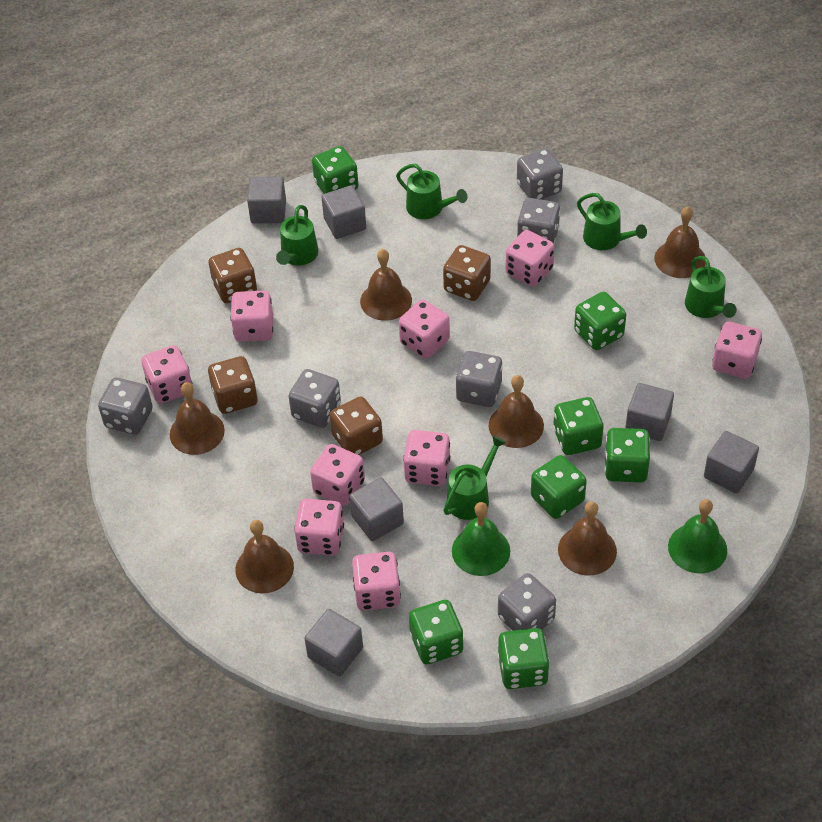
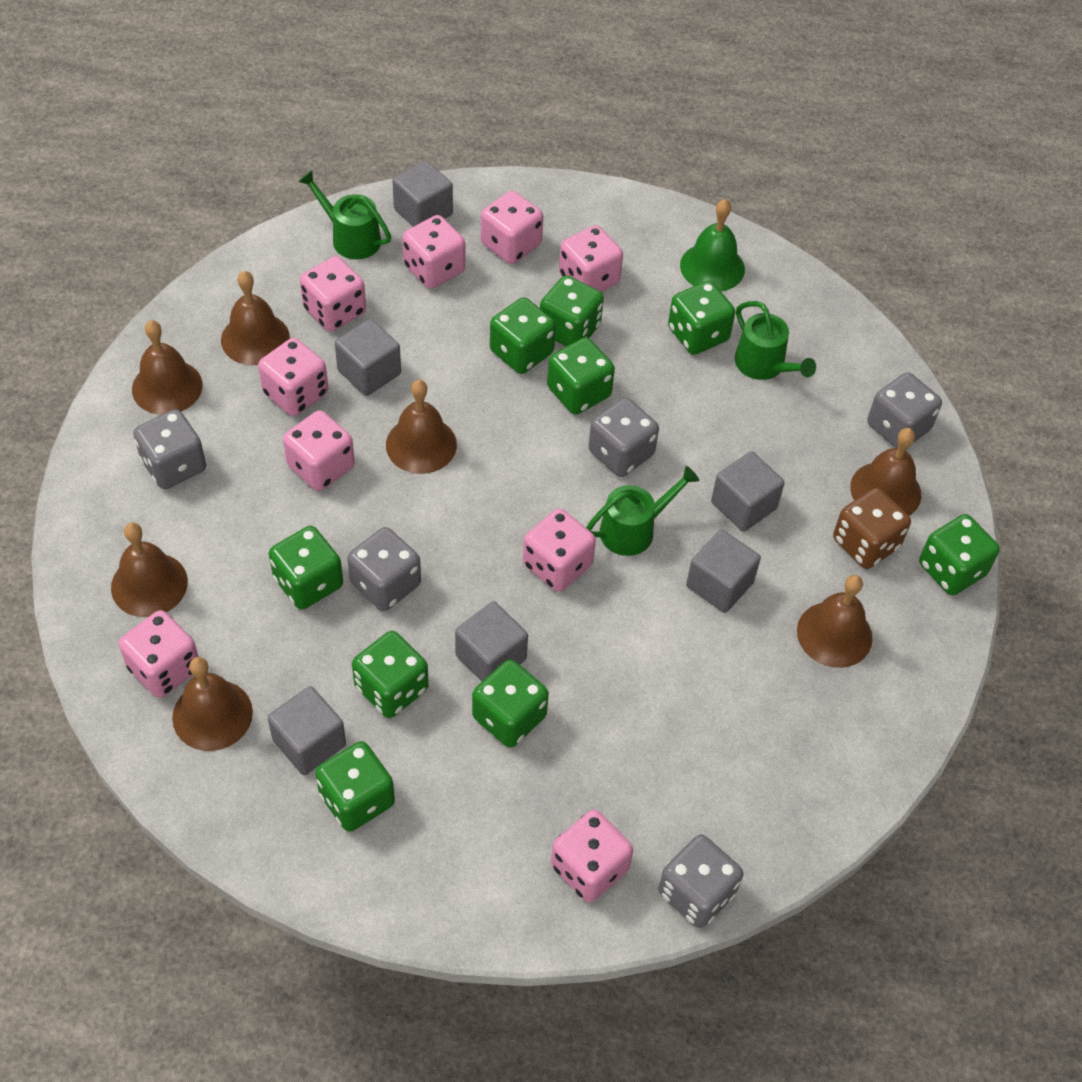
brown bell: 6 -> 7
brown dice: 4 -> 1
green bell: 2 -> 1
green dice: 7 -> 9
green watering can: 5 -> 3
grey dice: 6 -> 5

